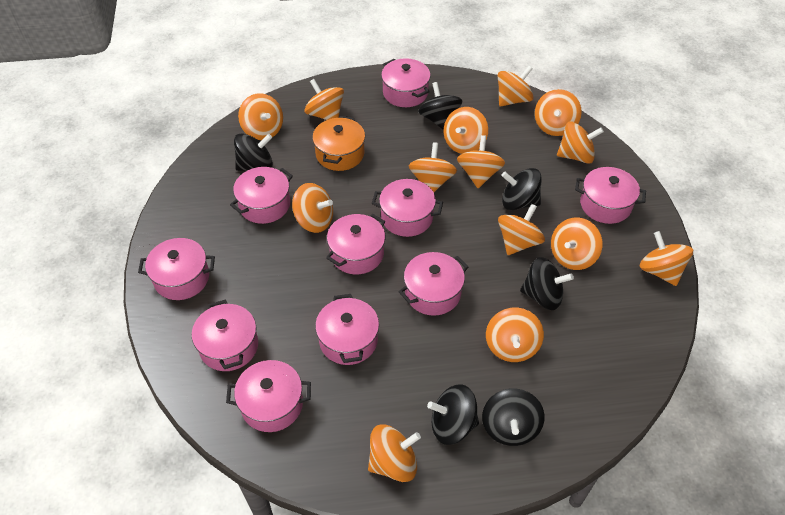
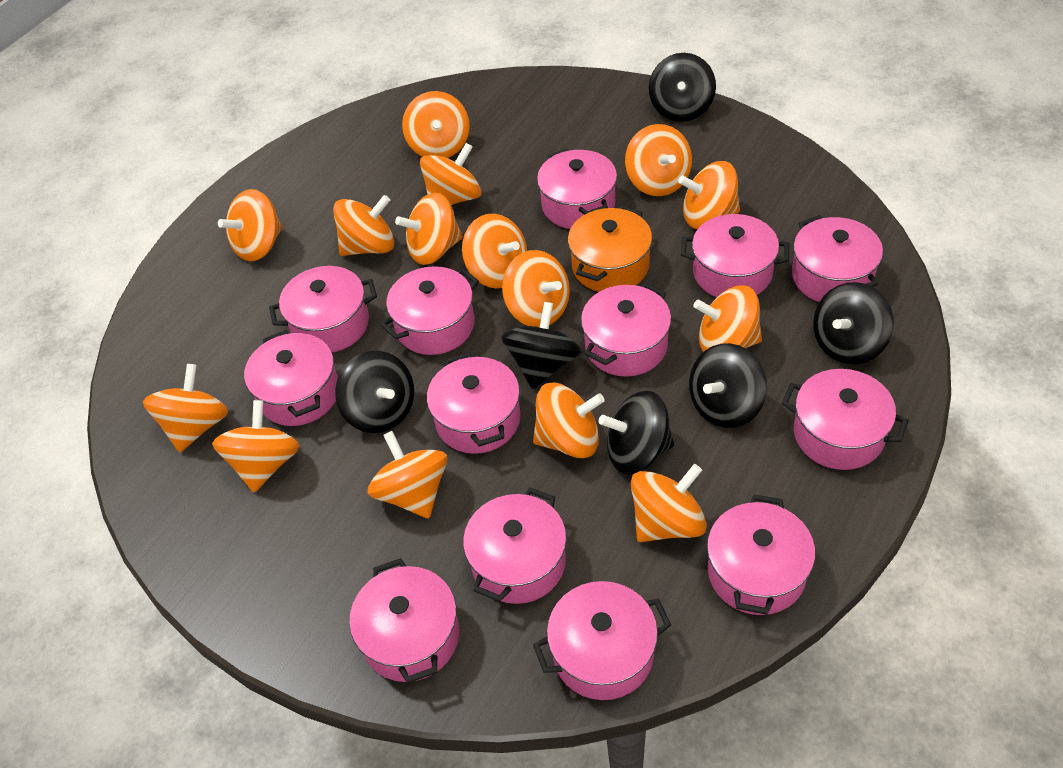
orange spinning top: 14 -> 15
pink pot: 10 -> 13

